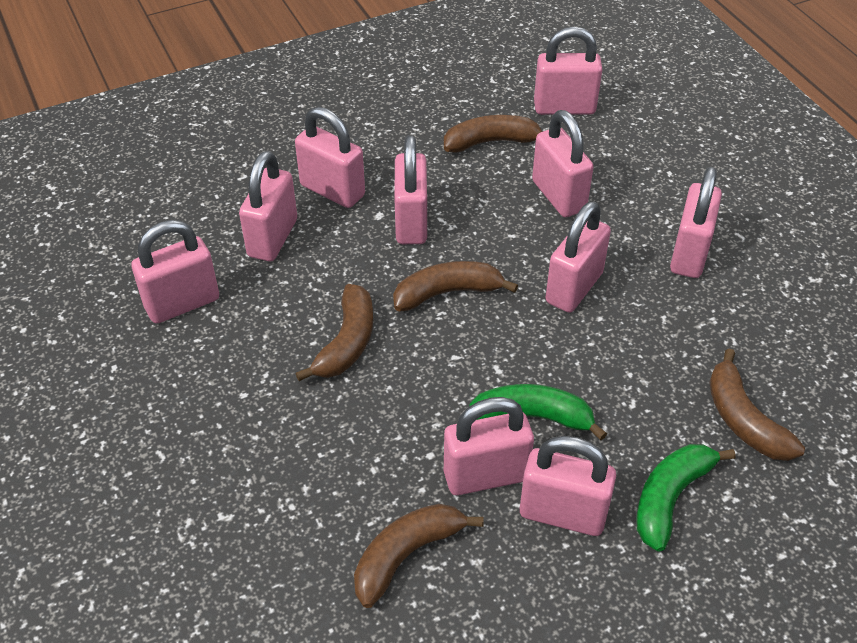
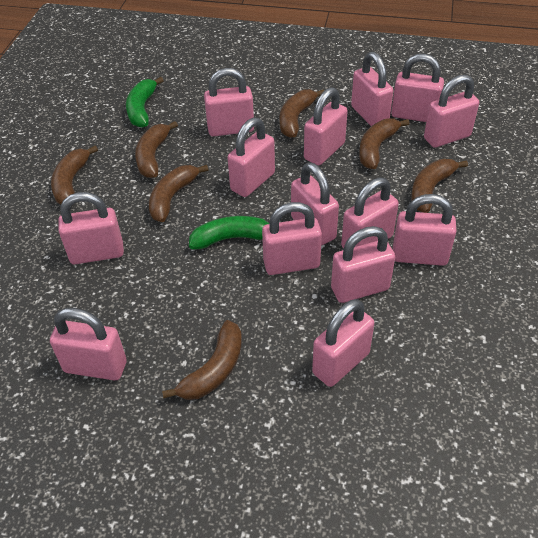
brown banana: 5 -> 7
pink padlock: 10 -> 14

